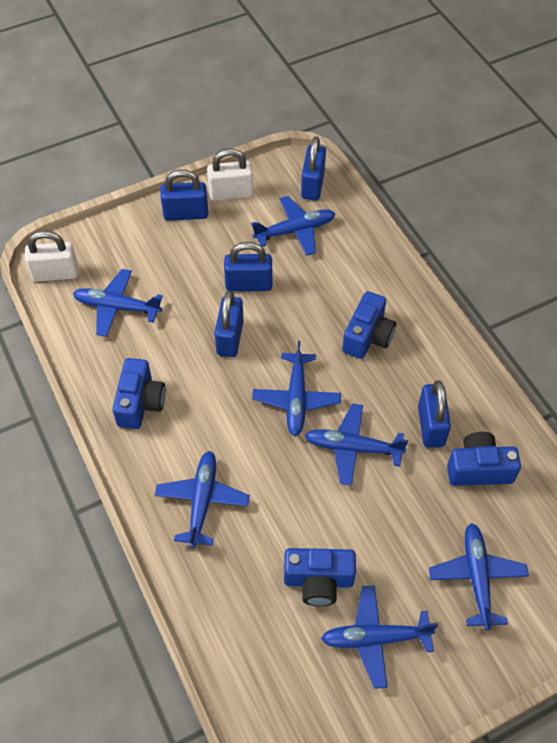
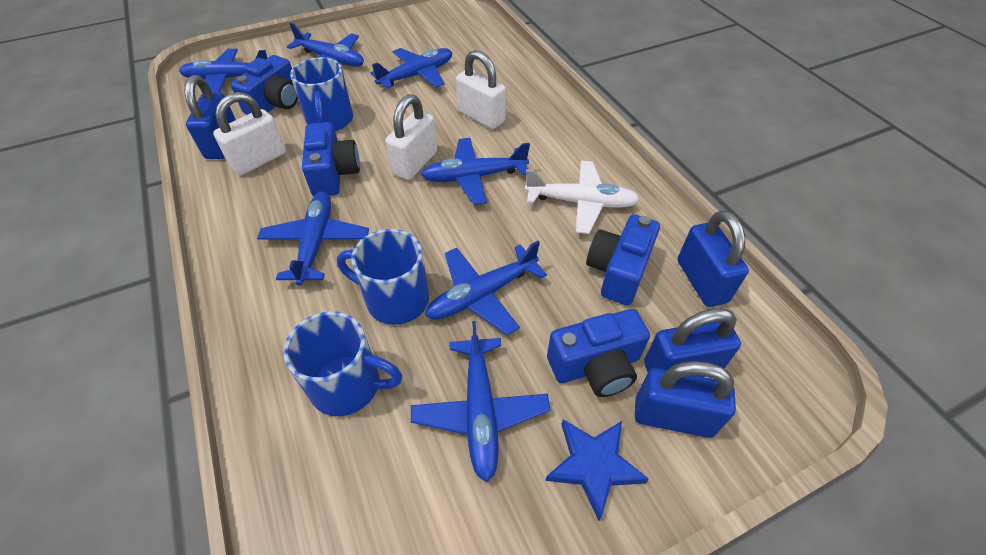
blue mug: 0 -> 3
blue padlock: 5 -> 4
blue star: 0 -> 1
white padlock: 2 -> 3
white plane: 0 -> 1

